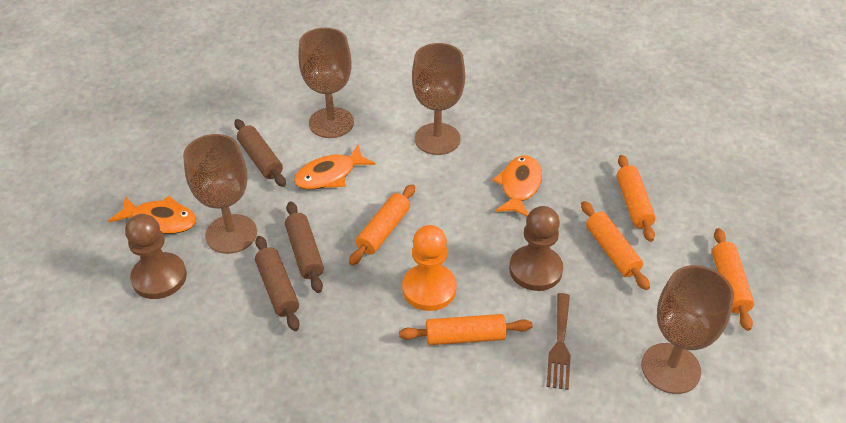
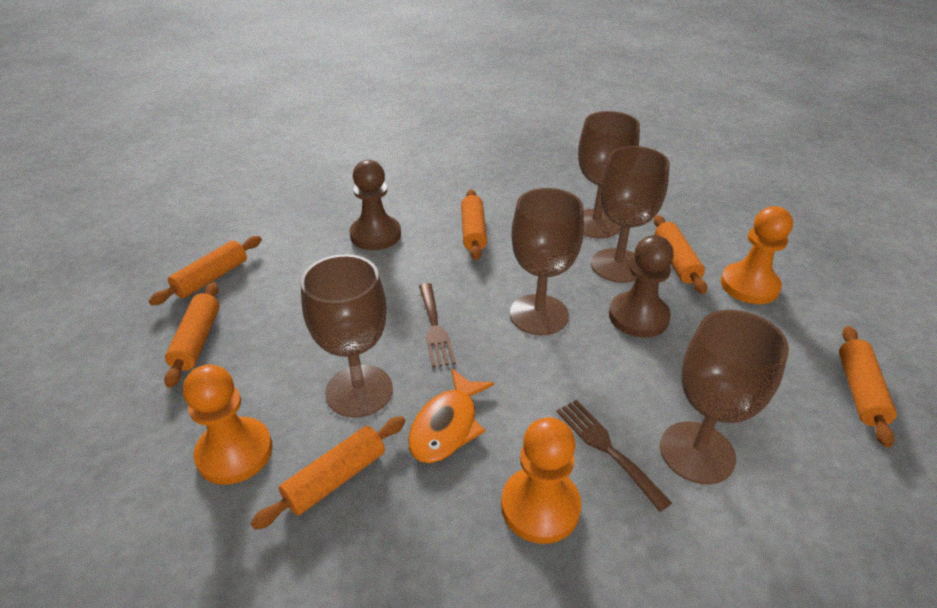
brown fork: 1 -> 2
brown goblet: 4 -> 5
brown rolling pin: 3 -> 0
orange fish: 3 -> 1
orange pawn: 1 -> 3
orange rolling pin: 5 -> 6

